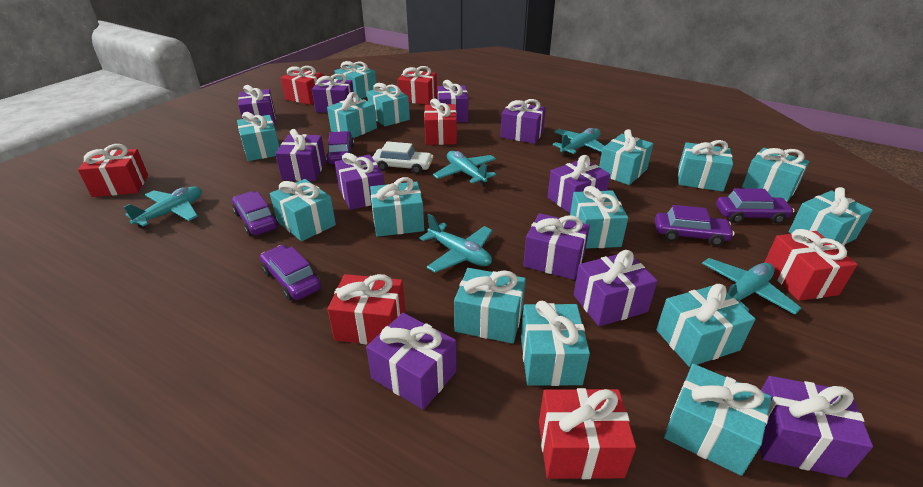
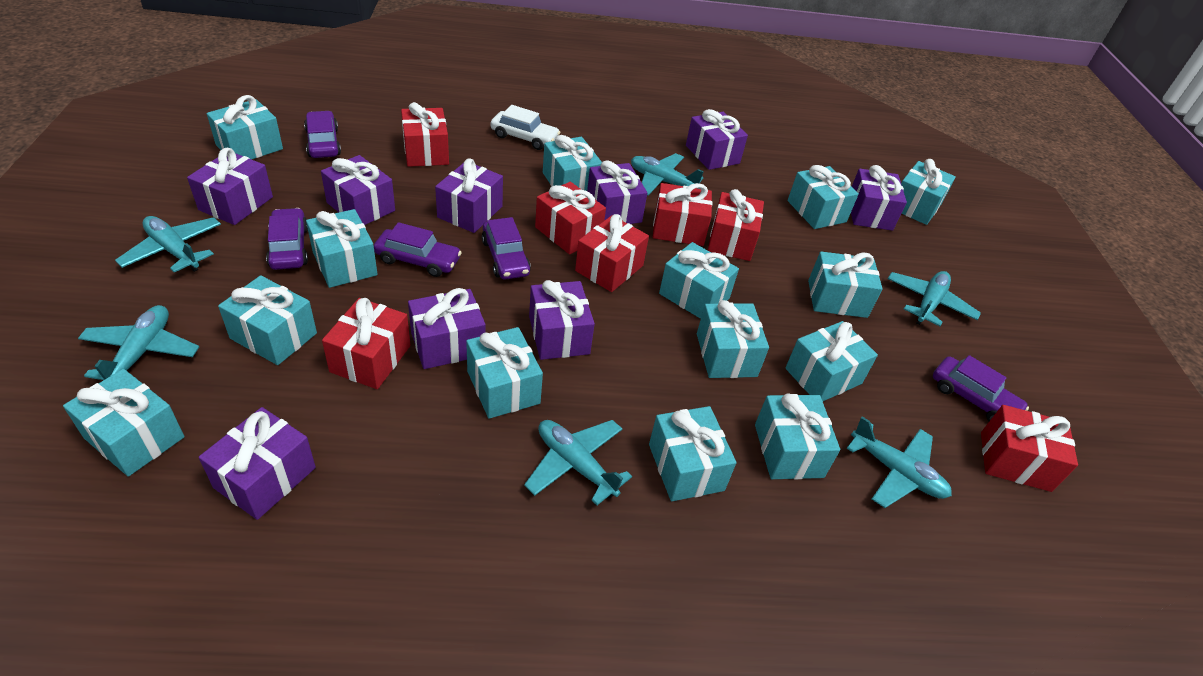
purple gift: 11 -> 9
turquoise gift: 15 -> 14
turquoise plane: 5 -> 6

